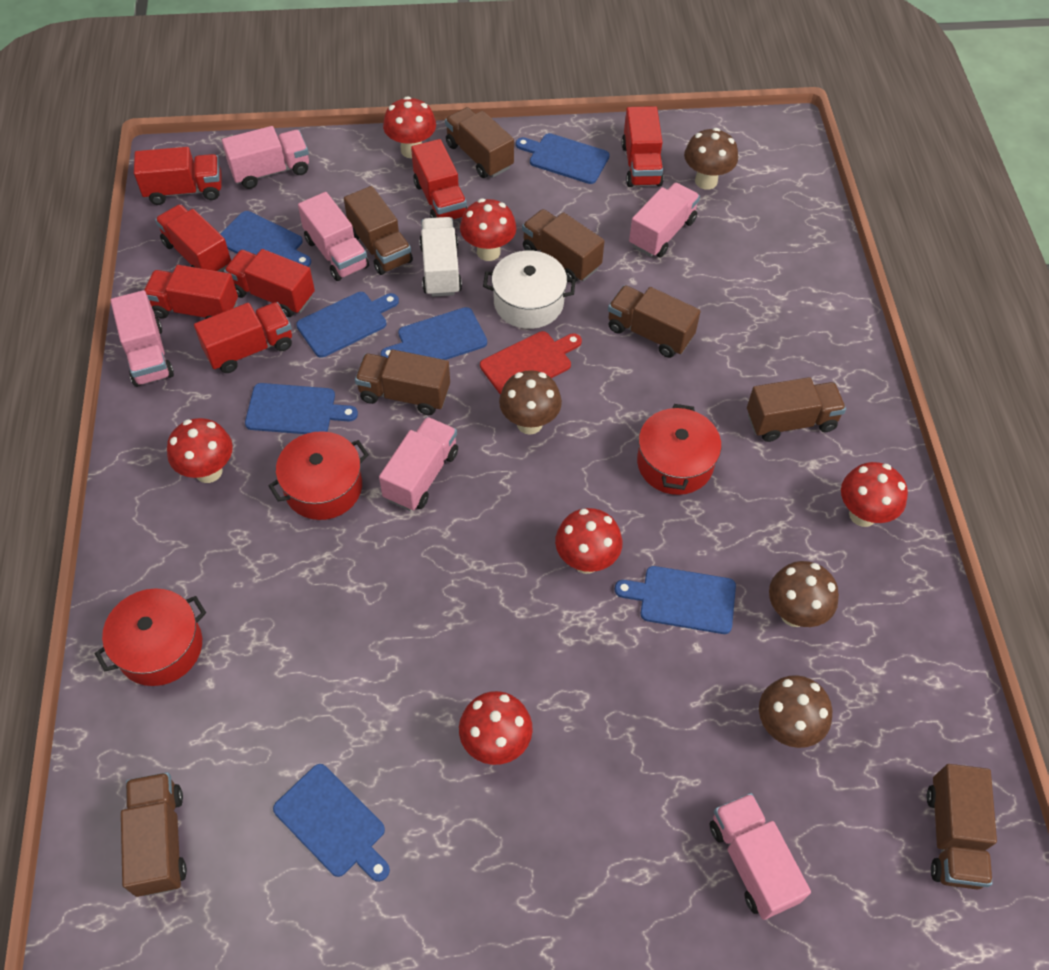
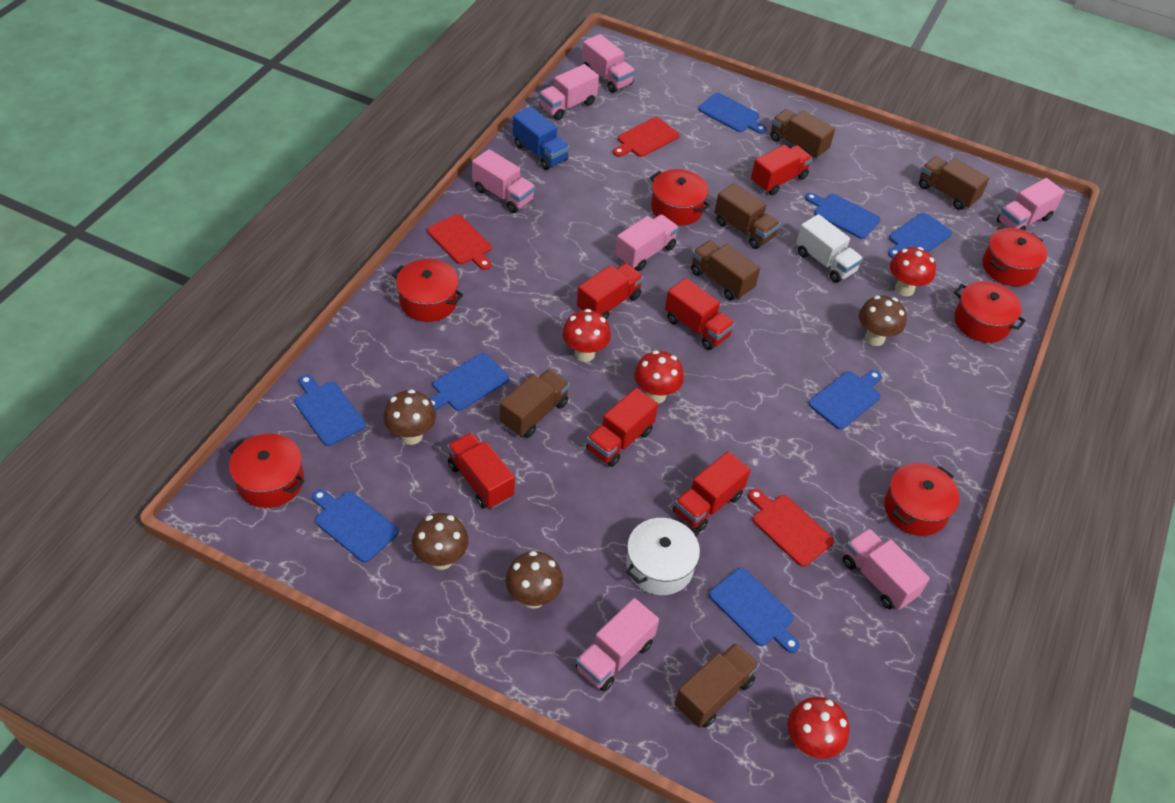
blue cutting board: 7 -> 8
blue truck: 0 -> 1
brown truck: 8 -> 6
pink truck: 6 -> 7
red cutting board: 1 -> 3
red mushroom: 6 -> 4
red pot: 3 -> 6
red truck: 7 -> 6

